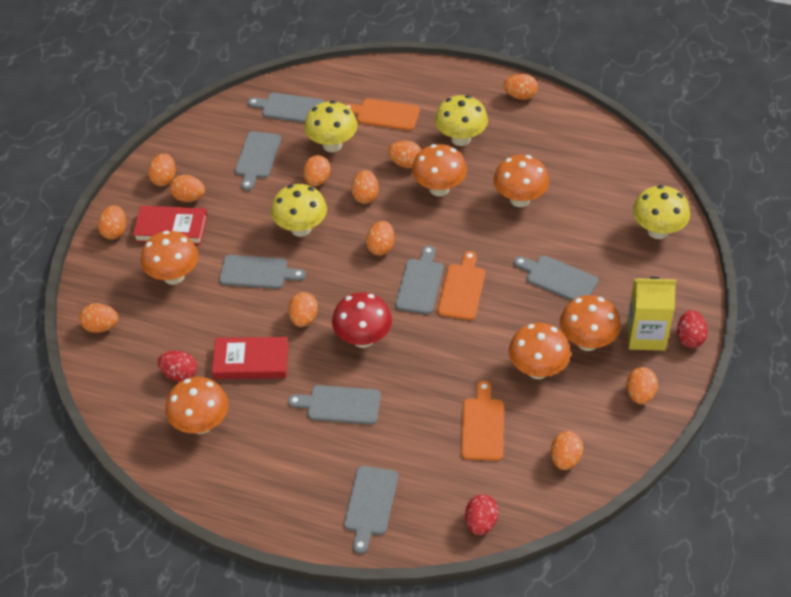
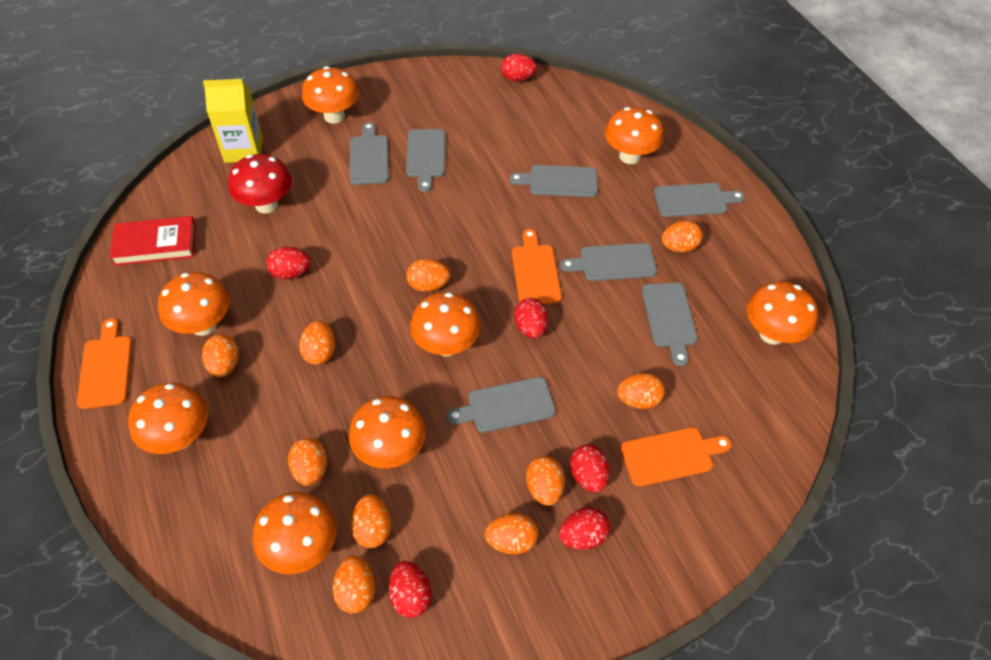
orange egg: 12 -> 10
orange mushroom: 6 -> 8
red book: 2 -> 1
red egg: 3 -> 6
yellow mushroom: 4 -> 0

